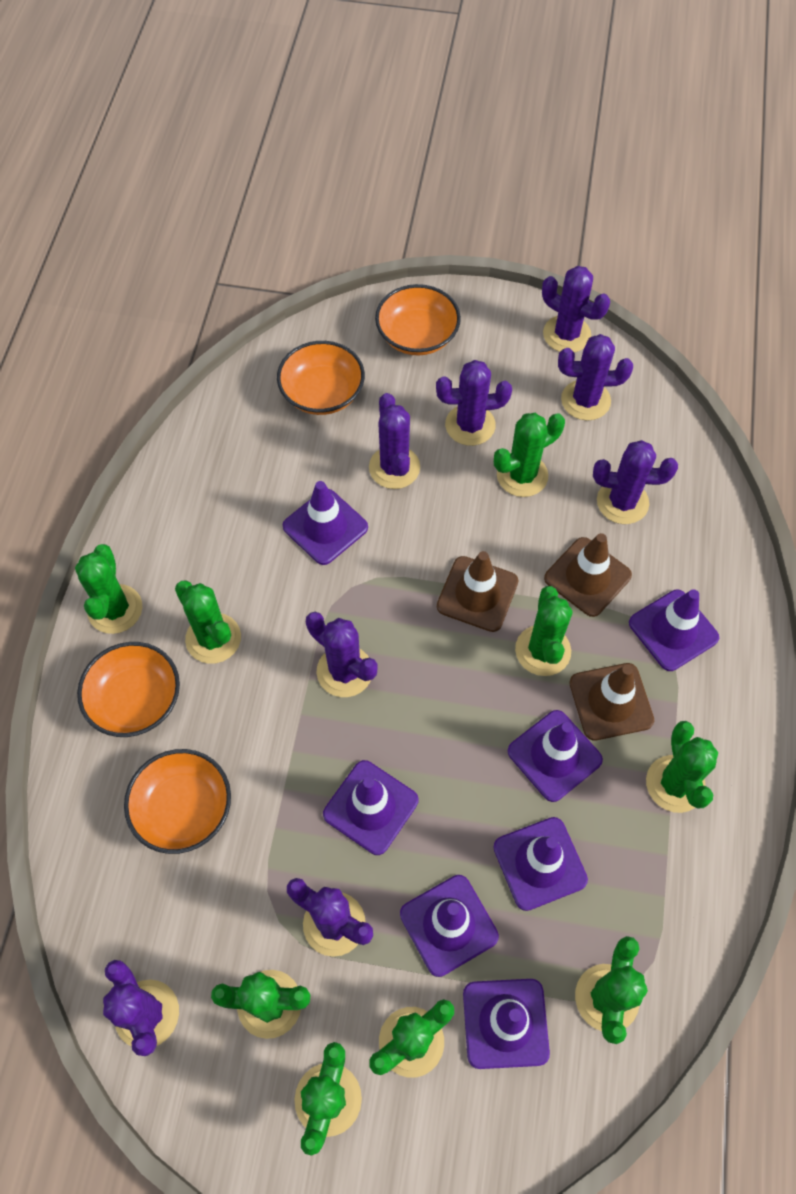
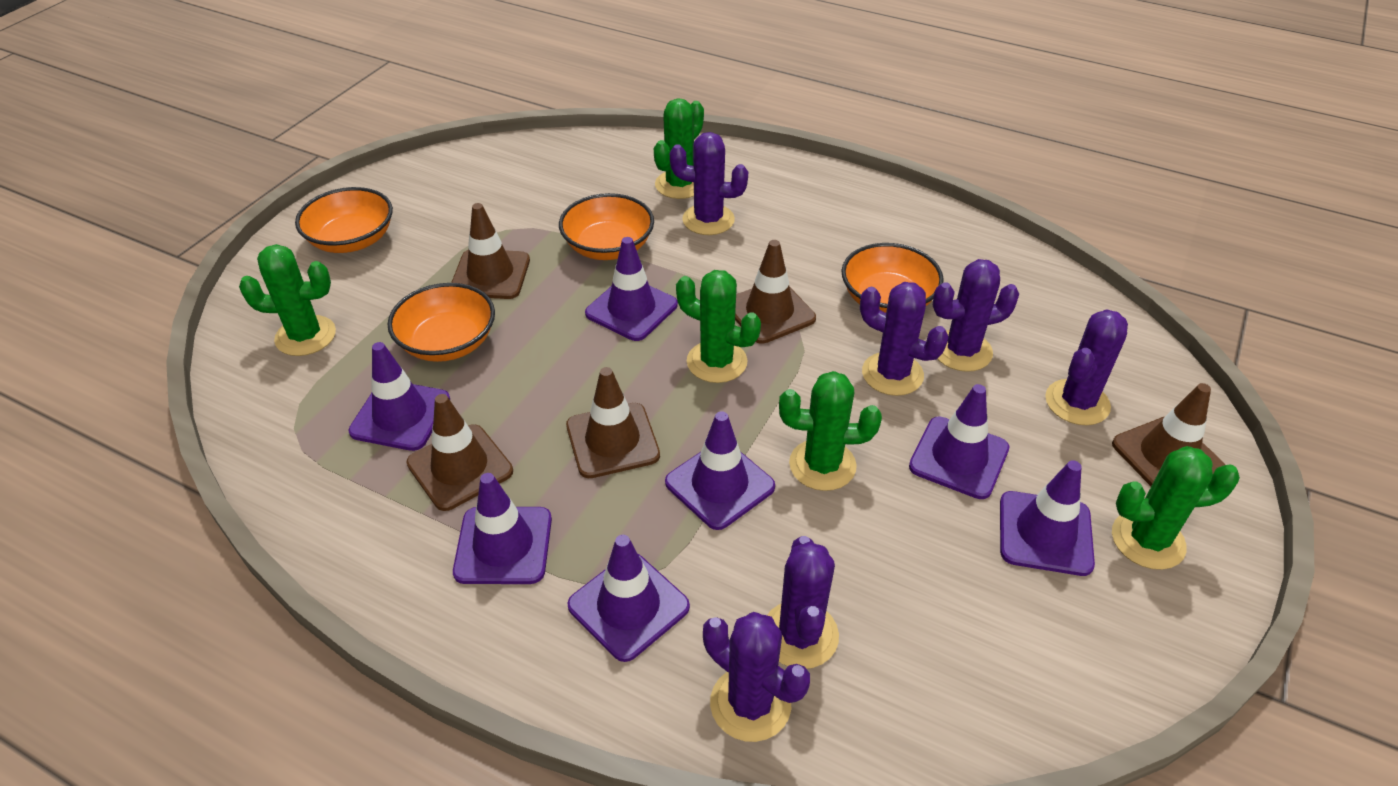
brown traffic cone: 3 -> 5
green cactus: 9 -> 5
purple cactus: 8 -> 6

